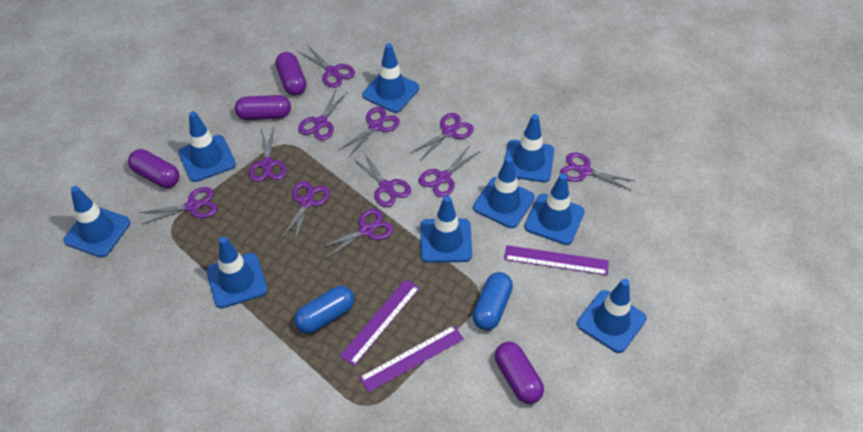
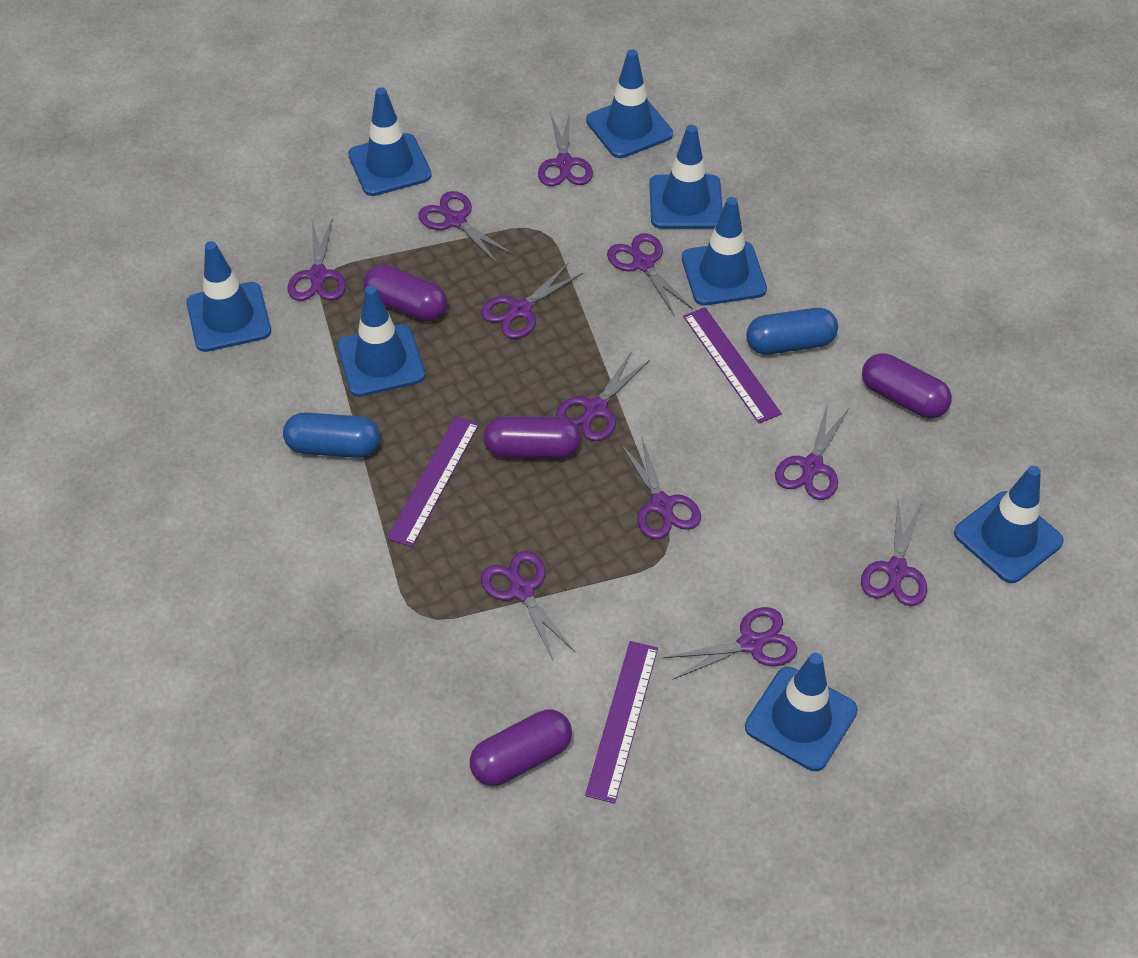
blue traffic cone: 9 -> 8

